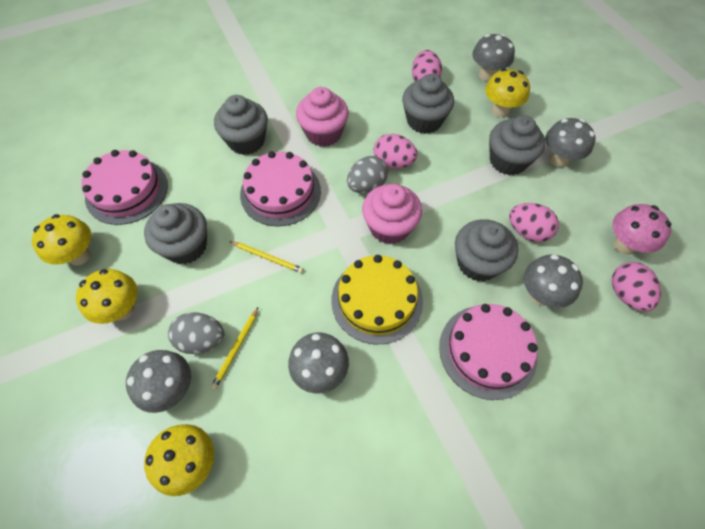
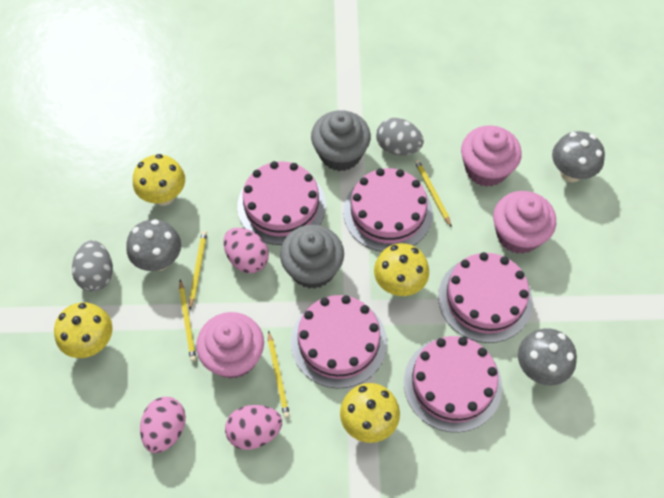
grey cupcake: 5 -> 2
grey mushroom: 5 -> 3
pink cake: 3 -> 5
pink cupcake: 2 -> 3
pink egg: 4 -> 3
pink mushroom: 1 -> 0
yellow cake: 1 -> 0
yellow pencil: 2 -> 4

